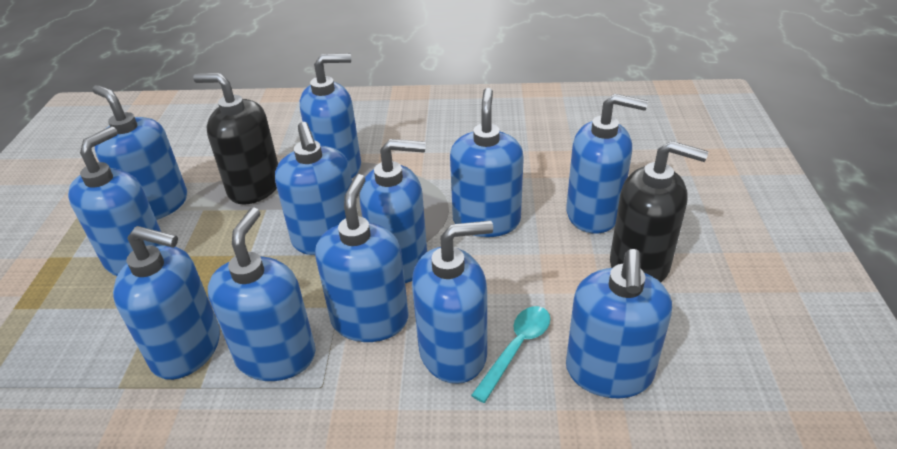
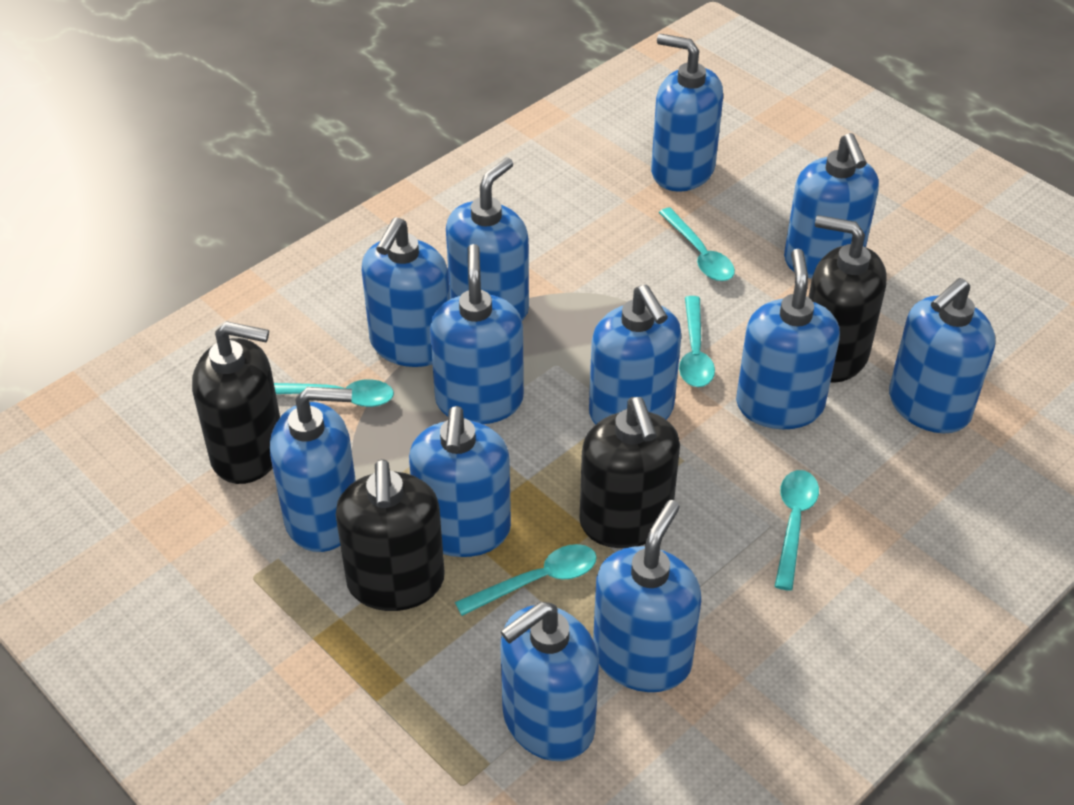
black soap dispenser: 2 -> 4
turquoise spoon: 1 -> 5

